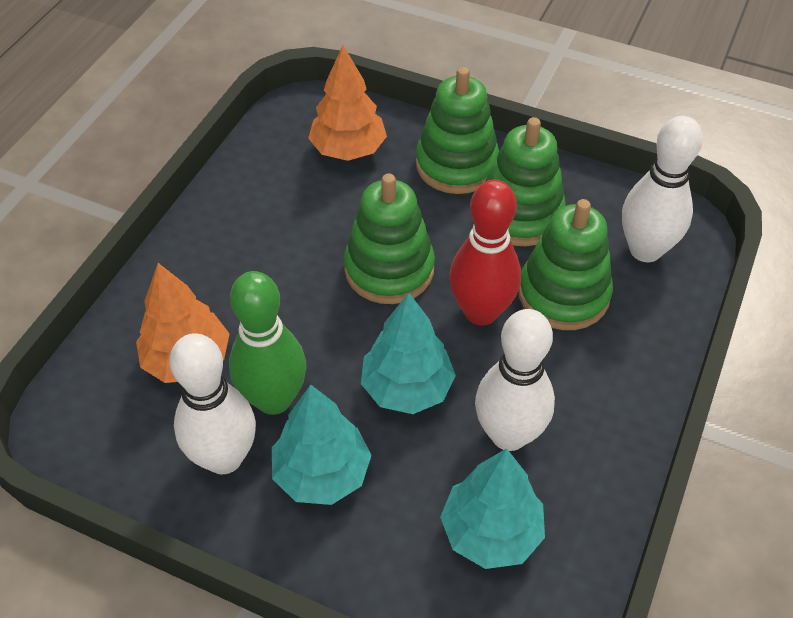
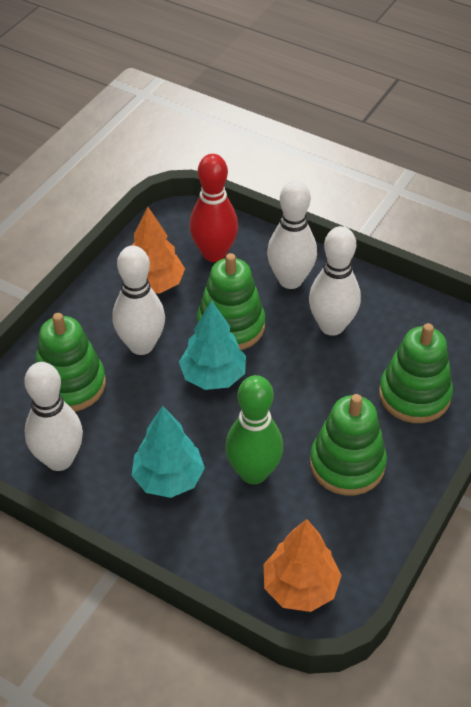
turquoise tree: 3 -> 2
white bowling pin: 3 -> 4

